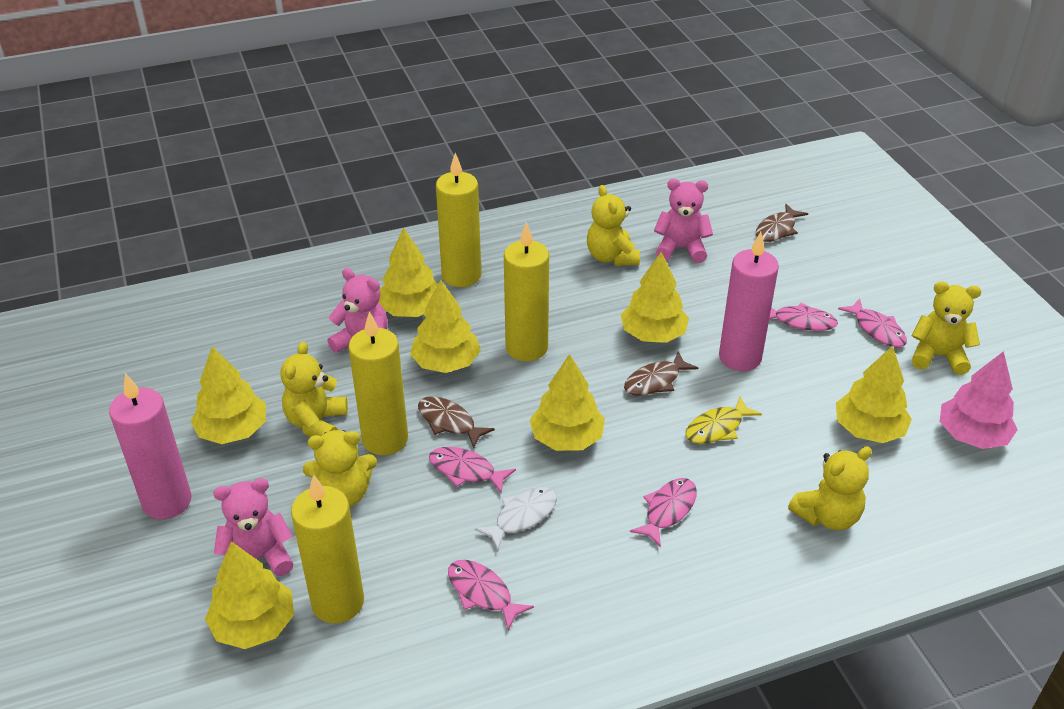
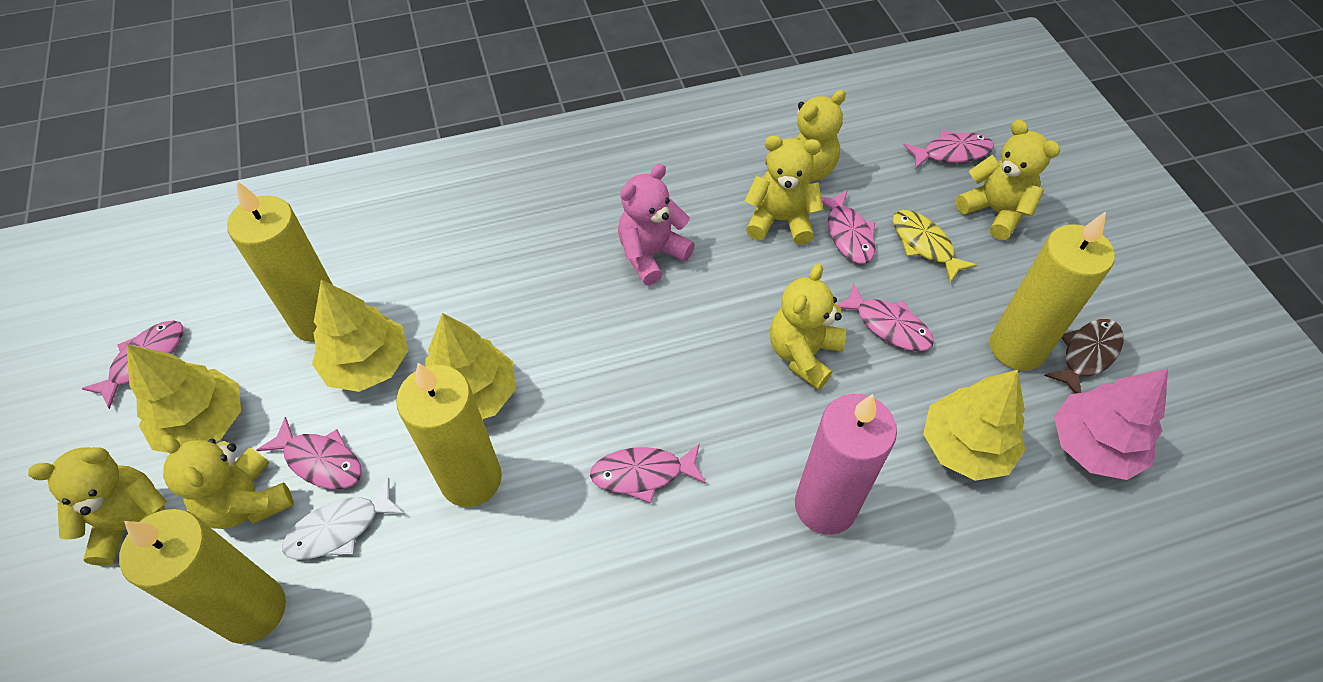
brown fish: 3 -> 1
pink candle: 2 -> 1
pink fish: 5 -> 6
pink teddy bear: 3 -> 1
yellow teddy bear: 5 -> 6
yellow tree: 7 -> 4

